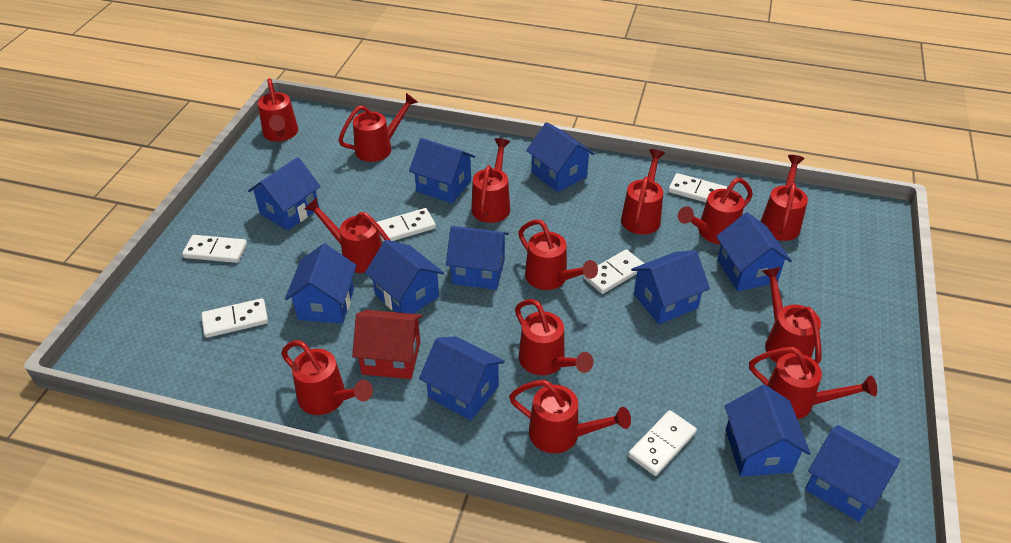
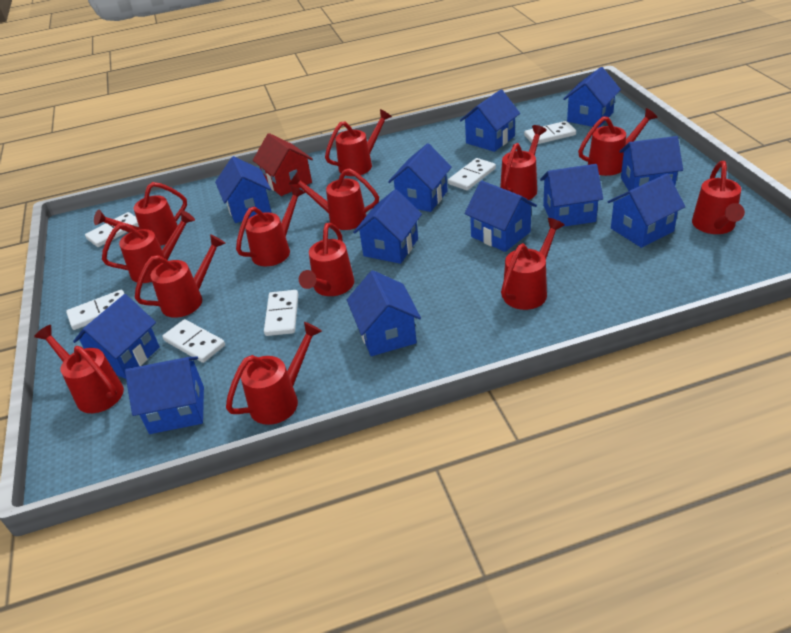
blue house: 11 -> 12

